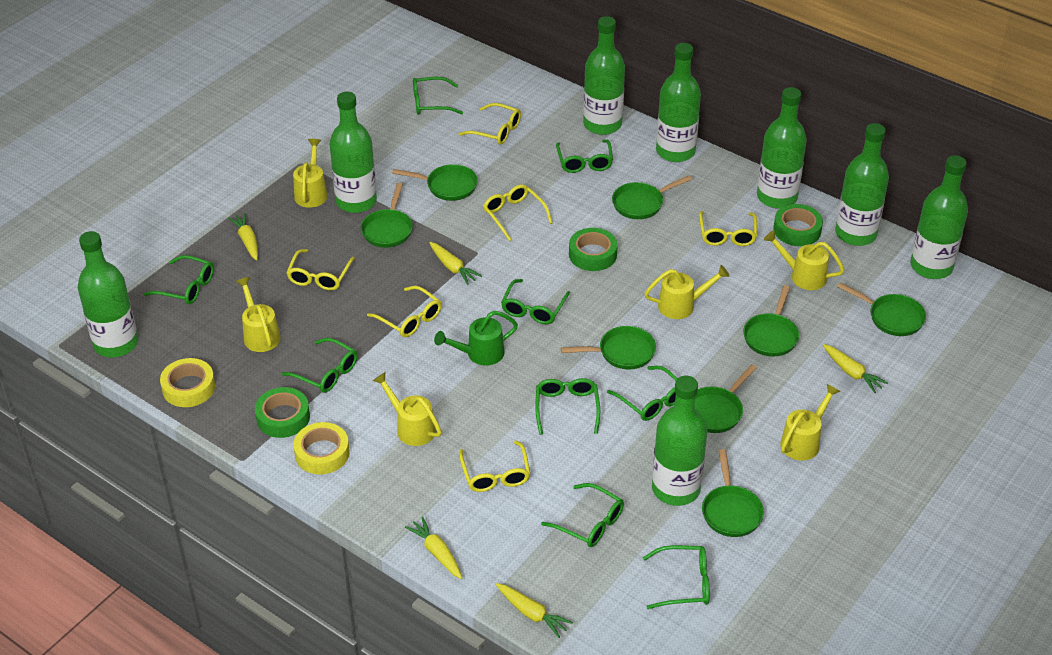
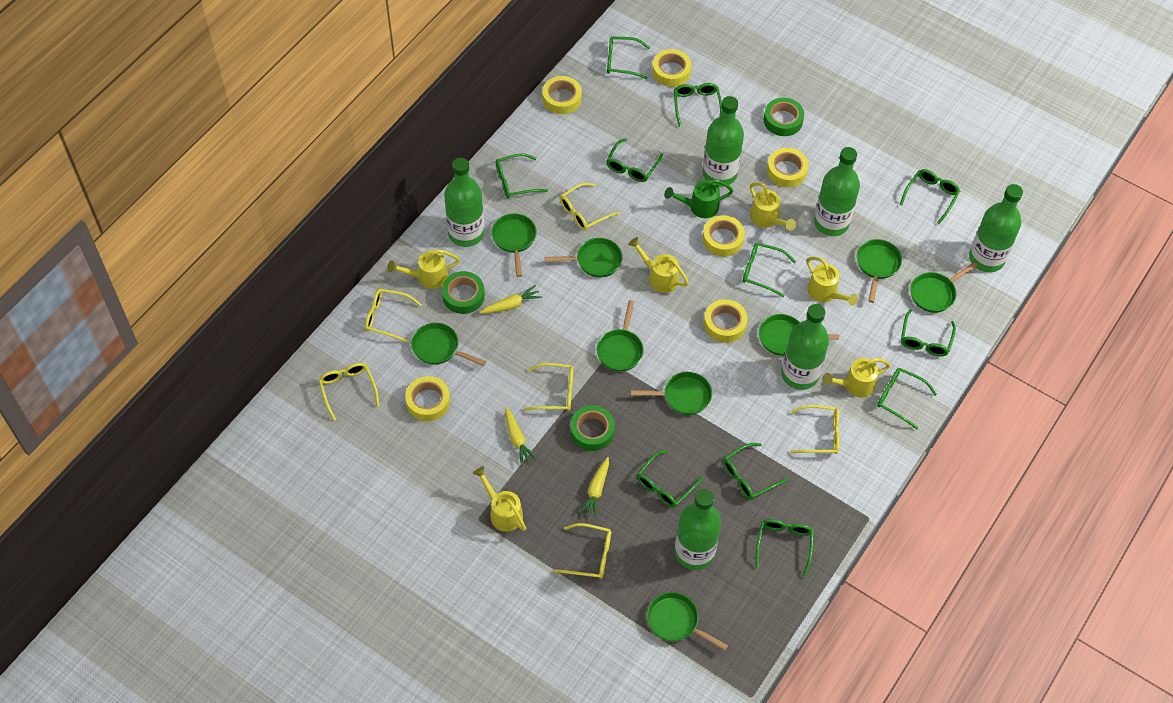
green bottle: 8 -> 6
green glasses: 9 -> 11
green pan: 8 -> 9
yellow carrot: 5 -> 3
yellow tape: 2 -> 6

